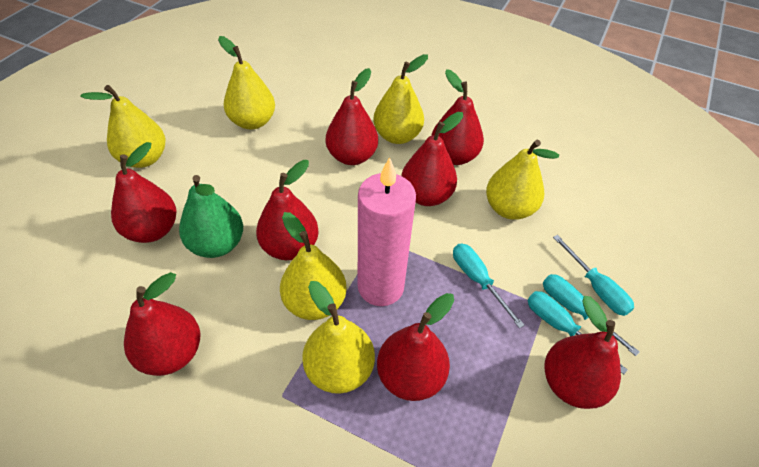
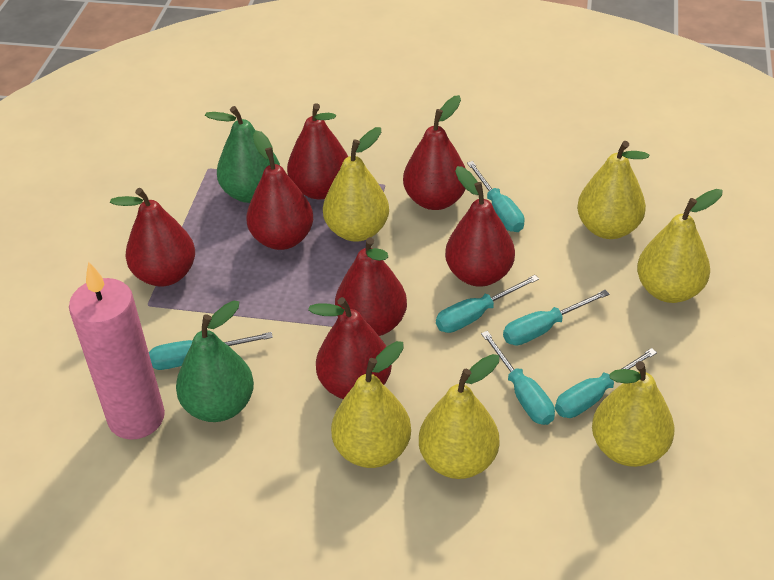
green pear: 1 -> 2
red pear: 8 -> 7
turquoise screwdriver: 4 -> 6

